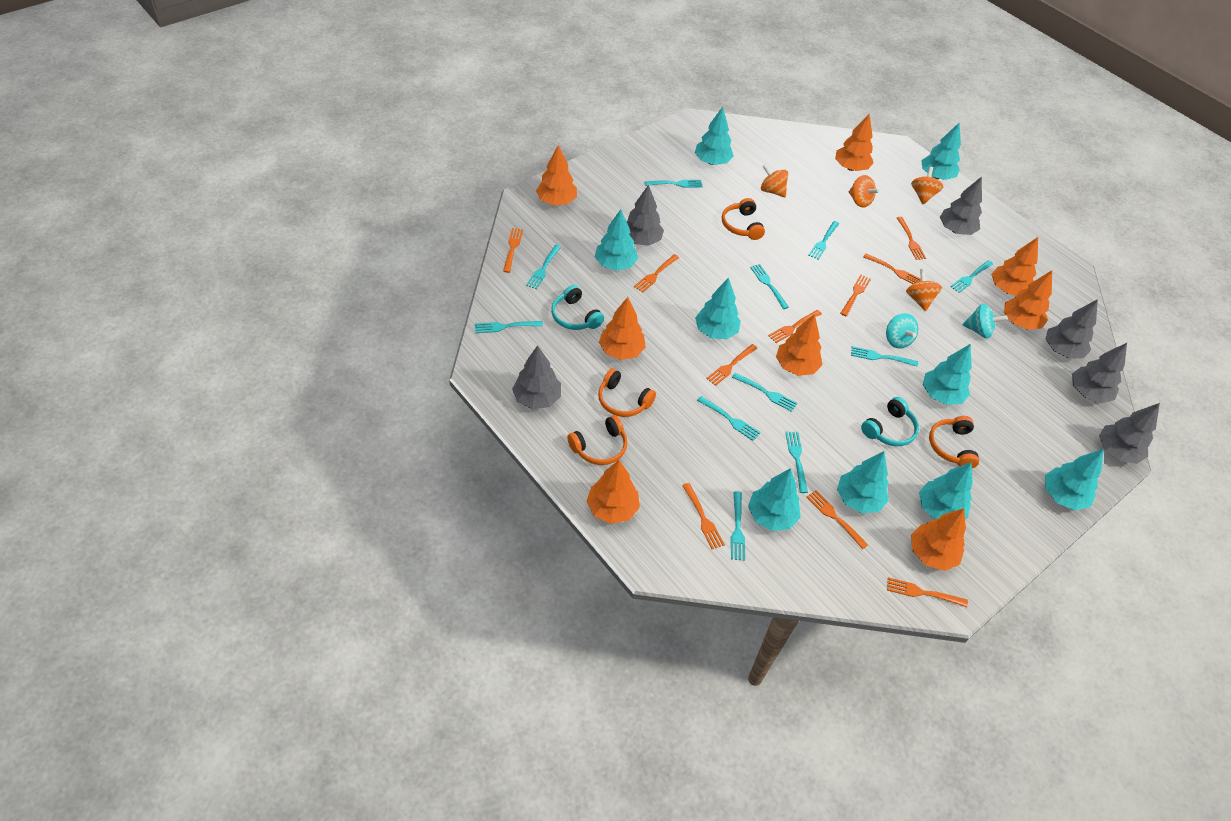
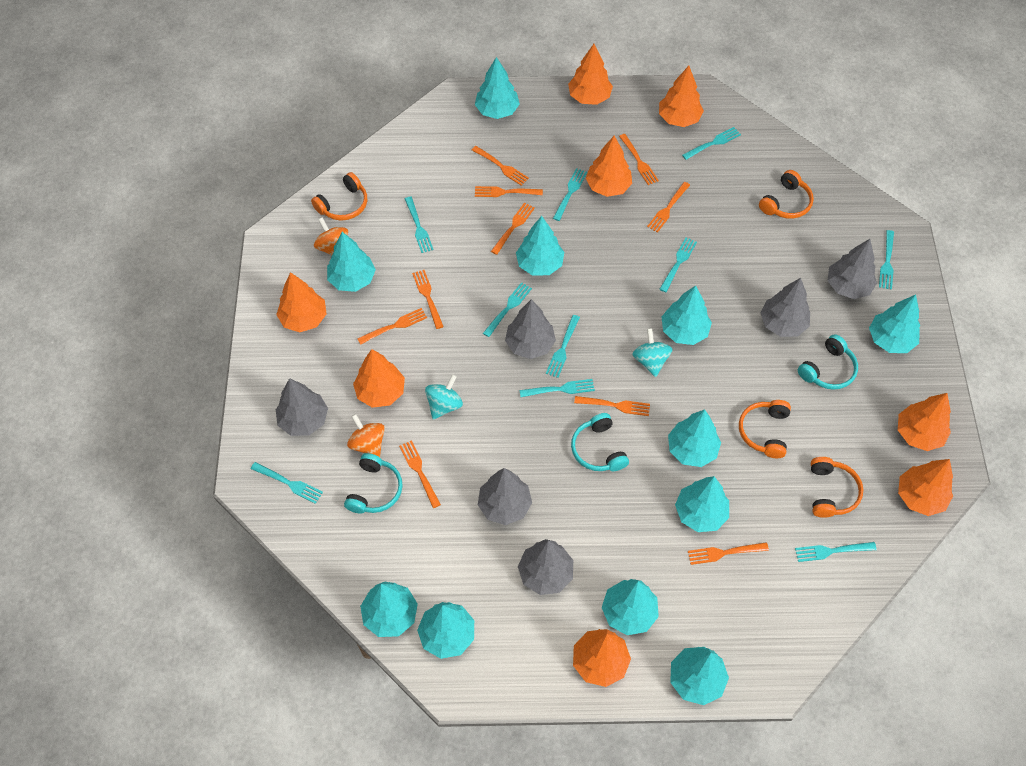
orange spinning top: 4 -> 2
turquoise fork: 11 -> 10
turquoise headphones: 2 -> 3
turquoise tree: 9 -> 11

